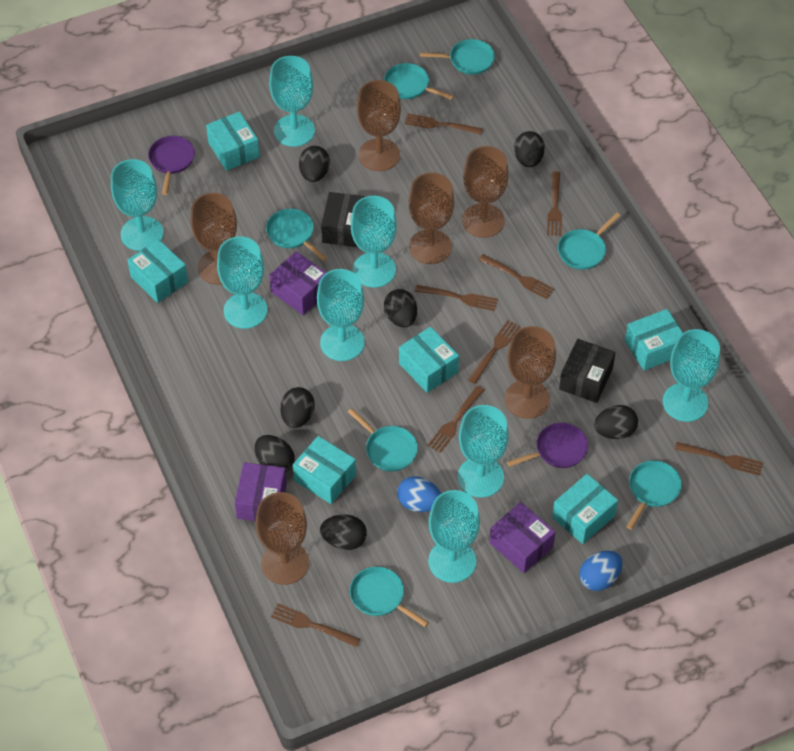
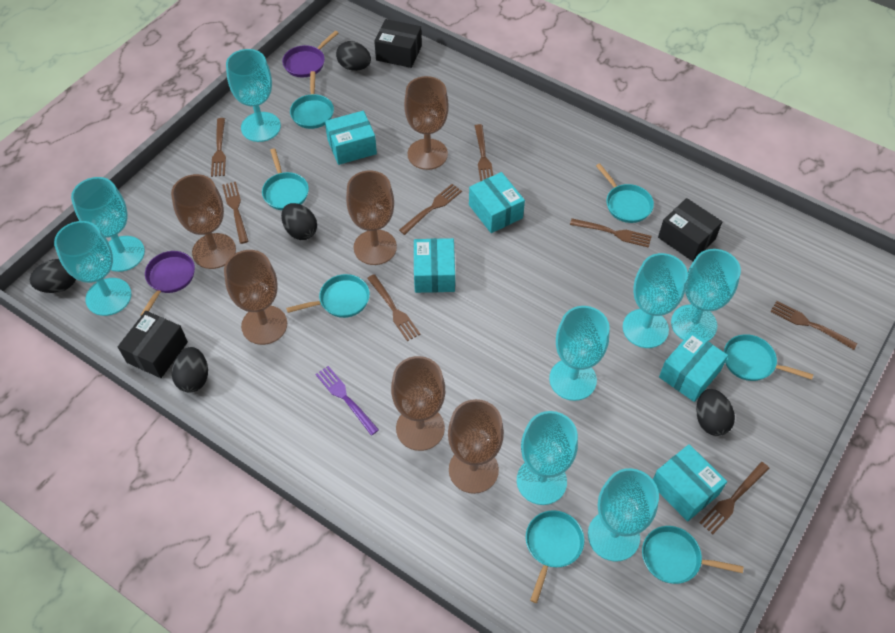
black box: 2 -> 3
black egg: 7 -> 5
blue egg: 2 -> 0
purple box: 3 -> 0
purple fork: 0 -> 1
turquoise box: 6 -> 5

